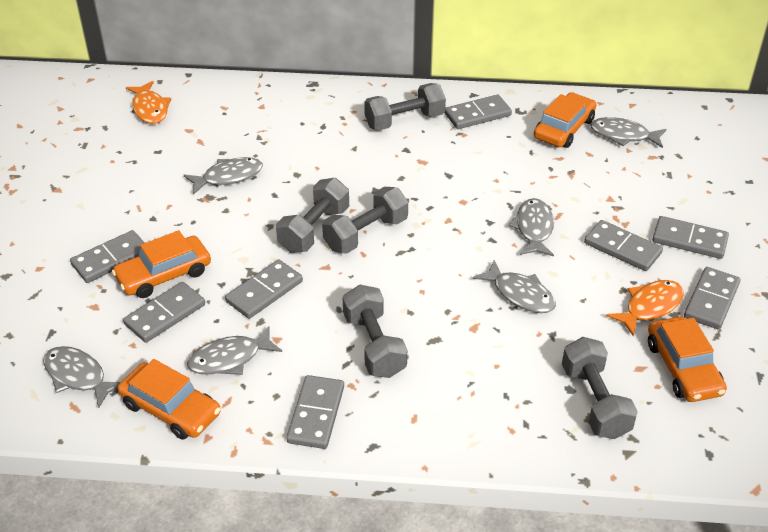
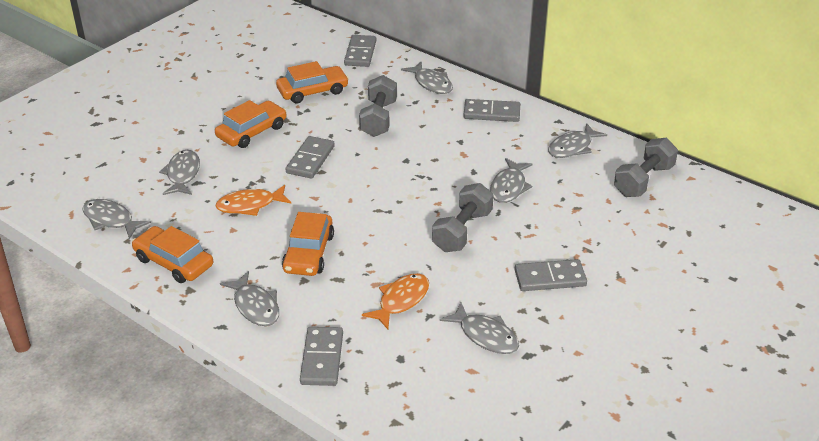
grey domino: 8 -> 5
grey dumbbell: 5 -> 3
grey fish: 6 -> 7

